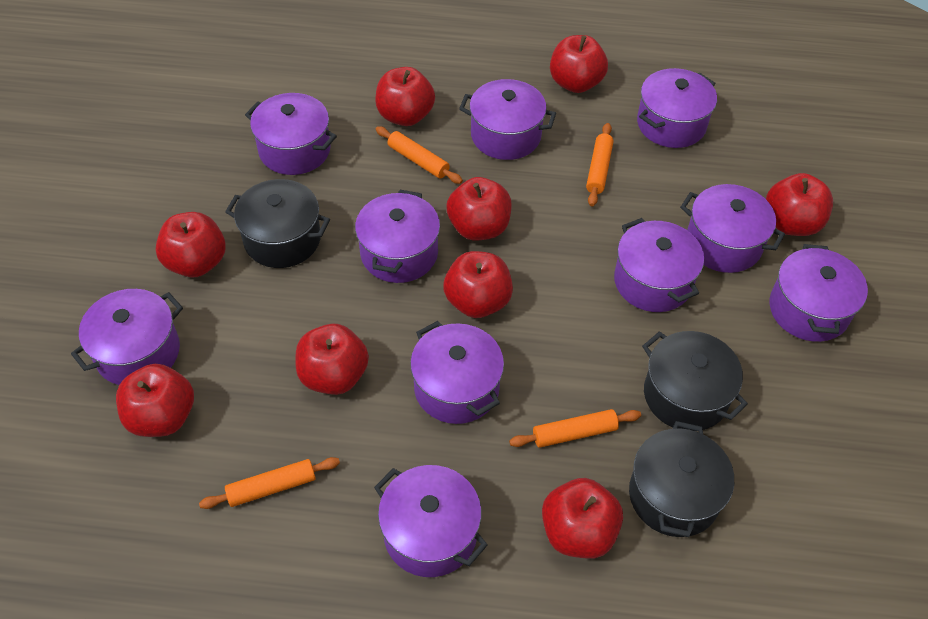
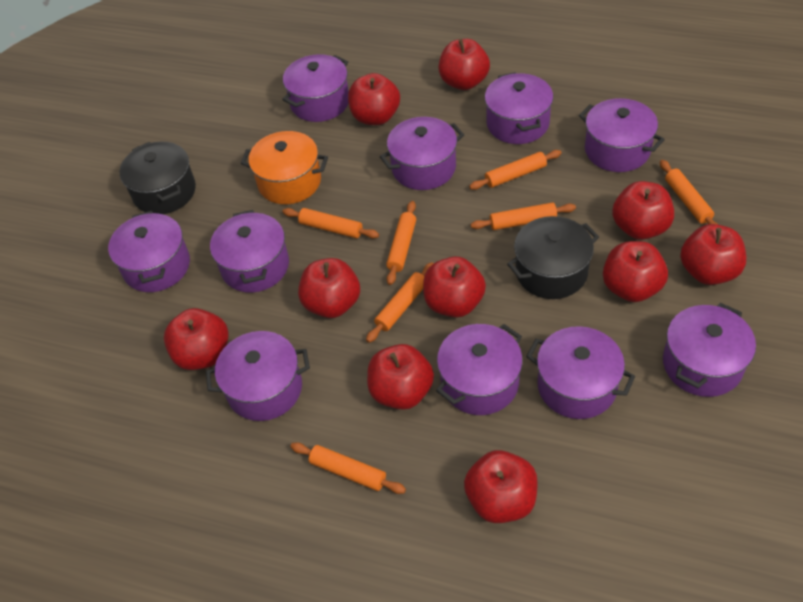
black pot: 3 -> 2
orange pot: 0 -> 1
orange rolling pin: 4 -> 7
red apple: 9 -> 10

